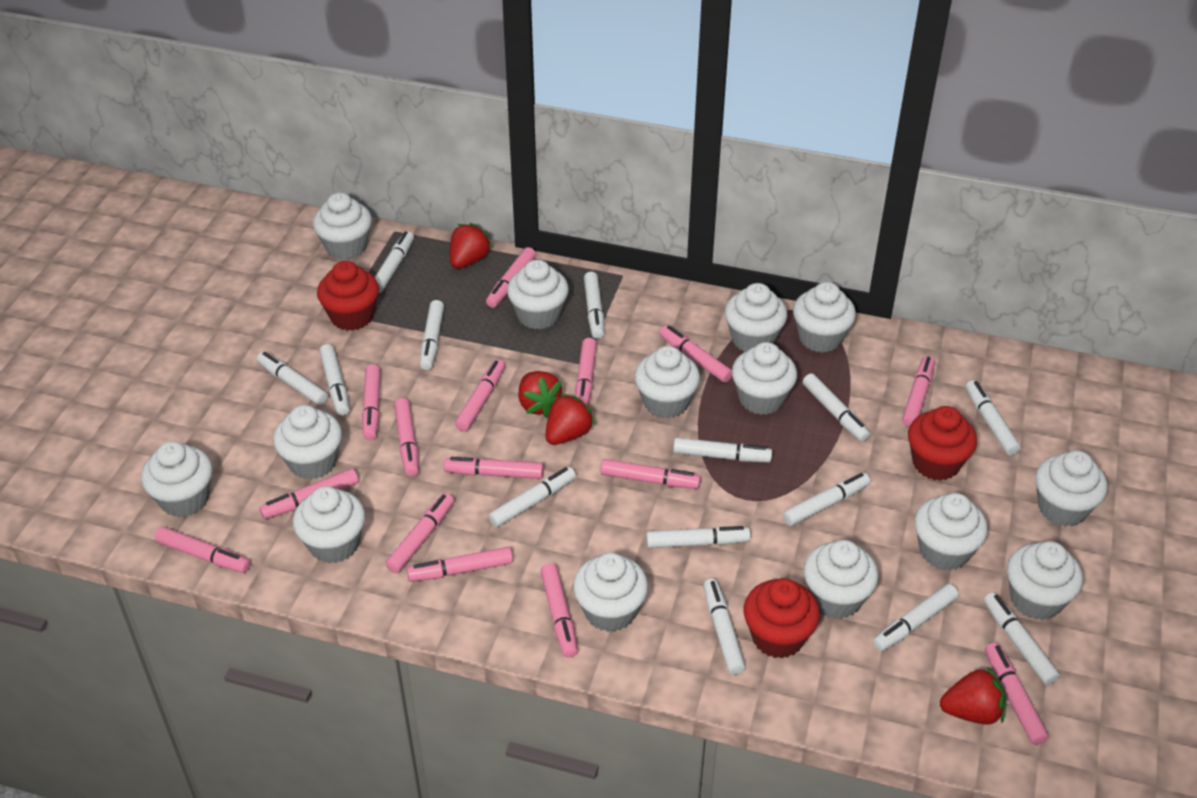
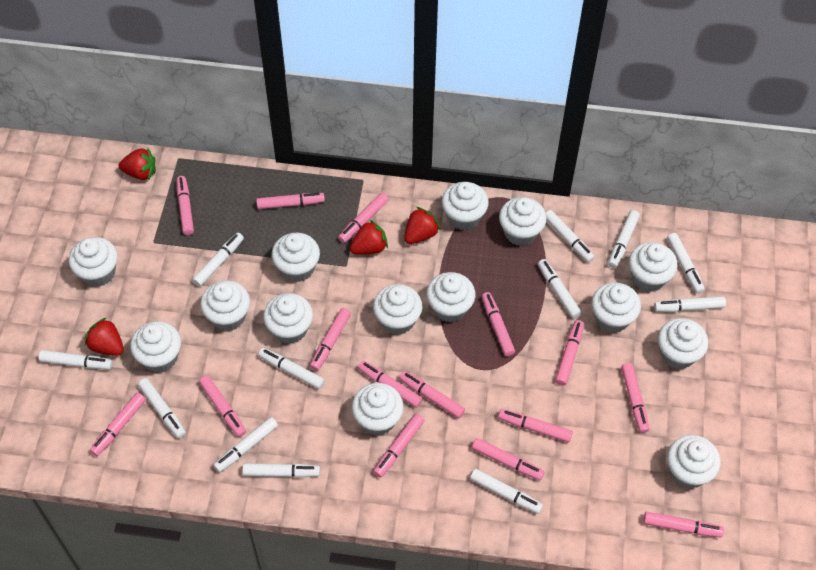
red cupcake: 3 -> 0
white marker: 14 -> 12

